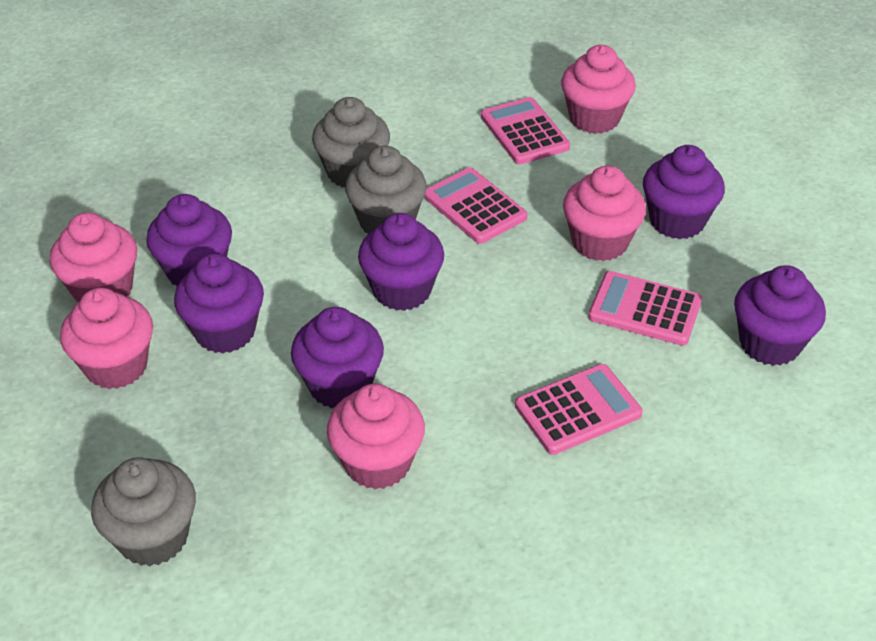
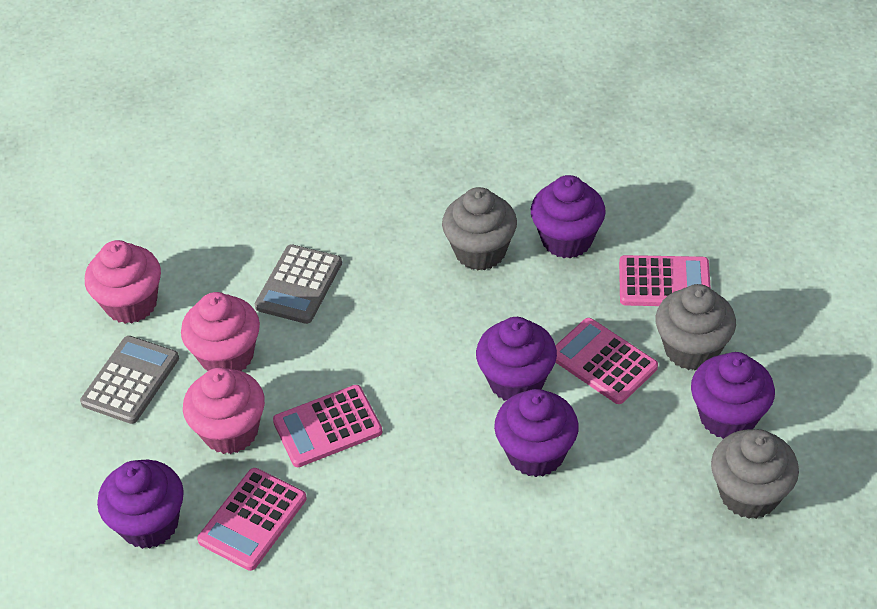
grey calculator: 0 -> 2
pink cupcake: 5 -> 3
purple cupcake: 6 -> 5

